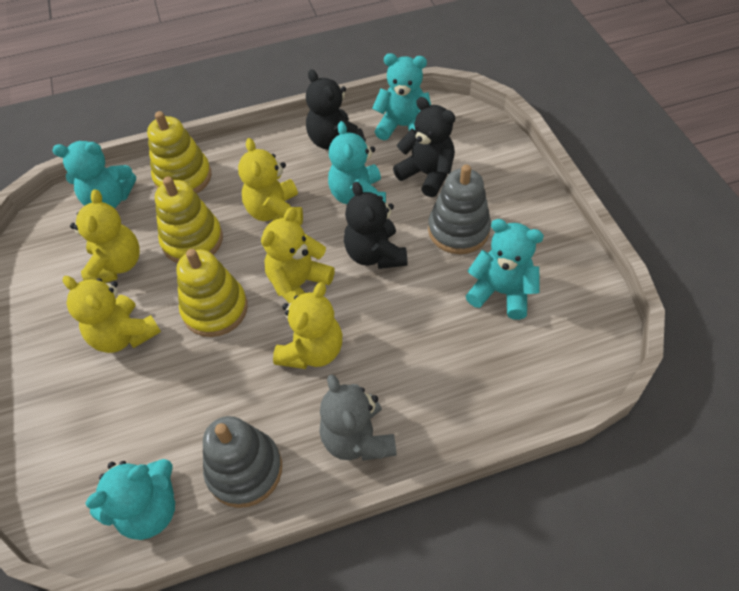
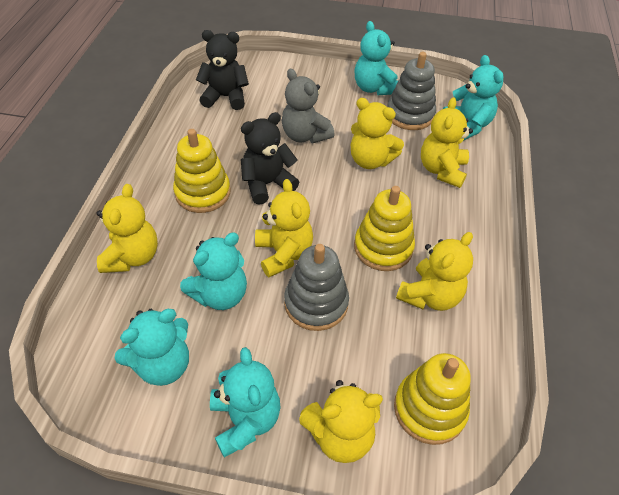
black teddy bear: 3 -> 2
yellow teddy bear: 5 -> 6

